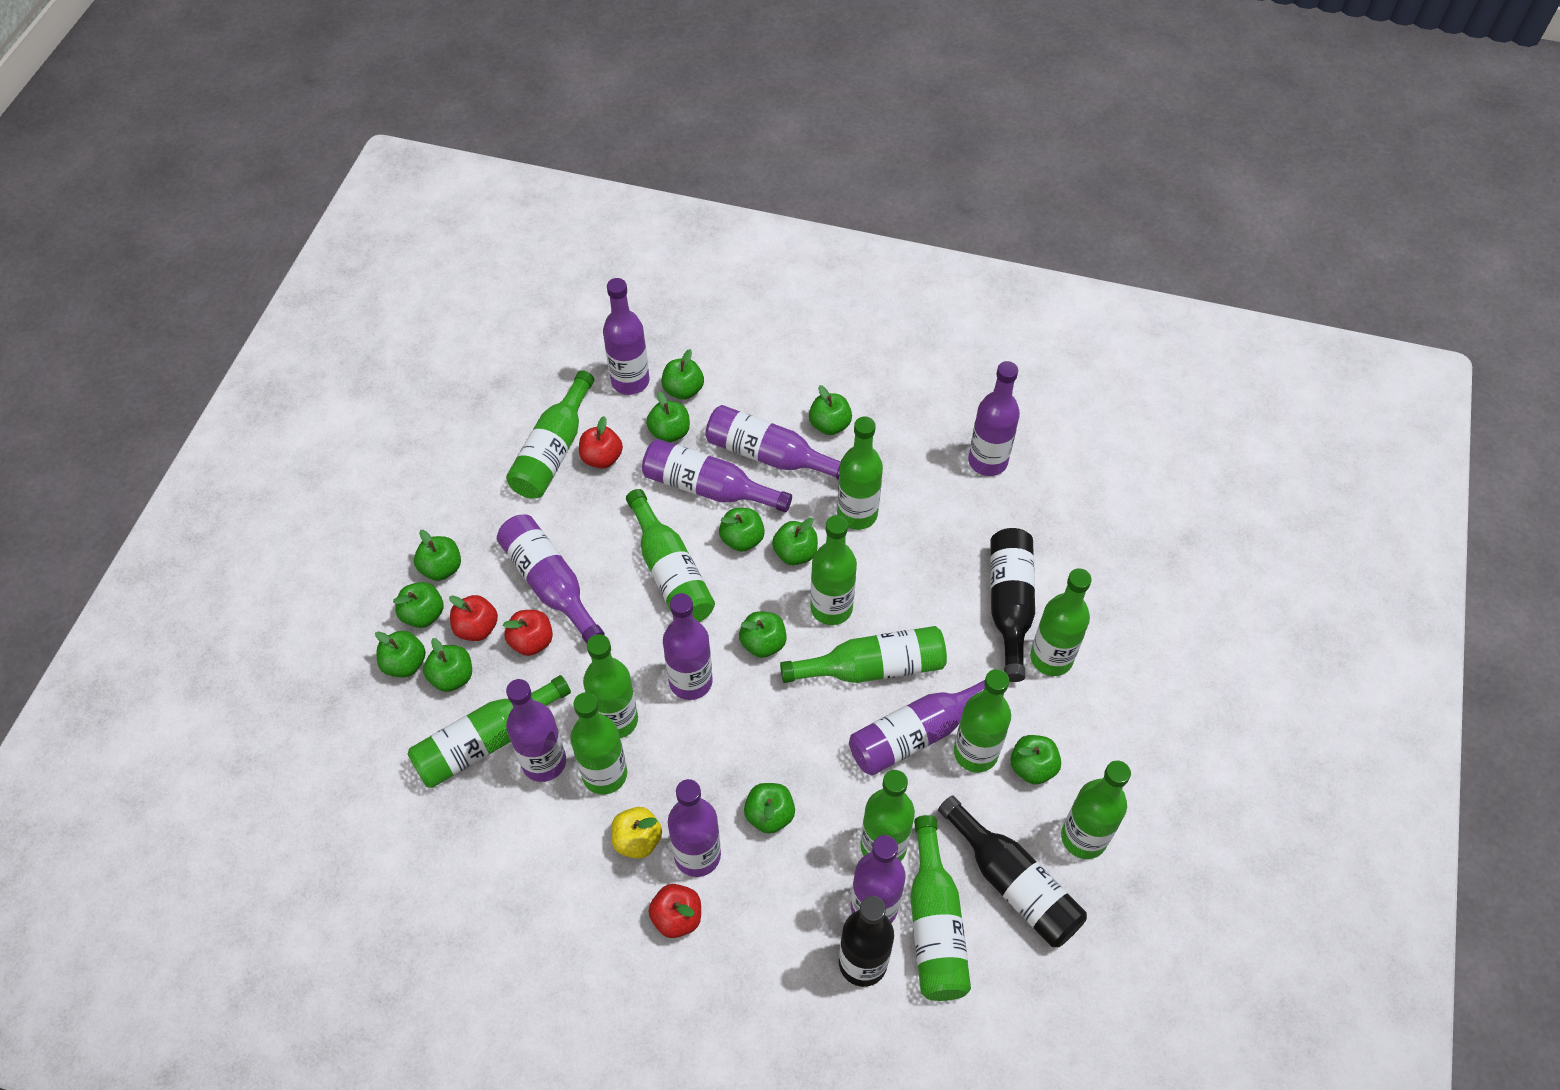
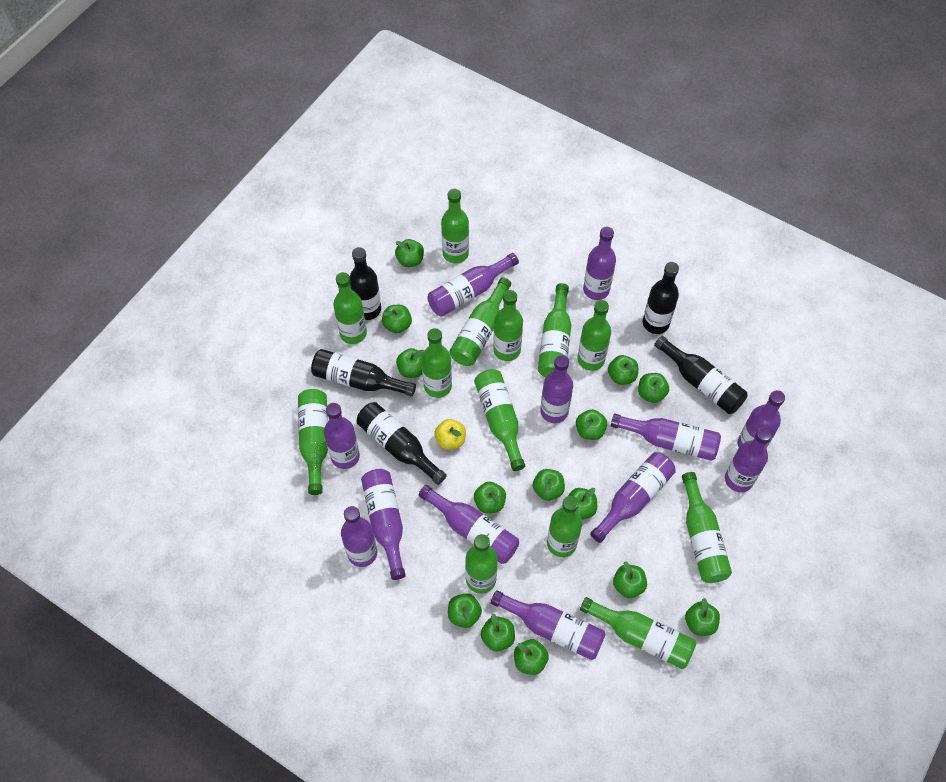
black bottle: 3 -> 5
green apple: 12 -> 14
purple bottle: 10 -> 12
red apple: 4 -> 0

